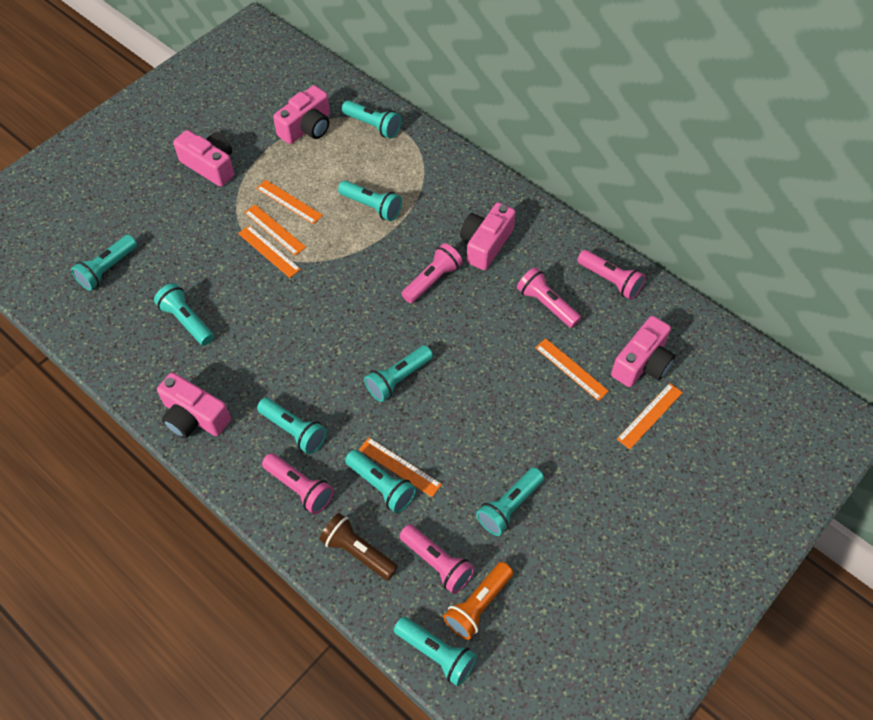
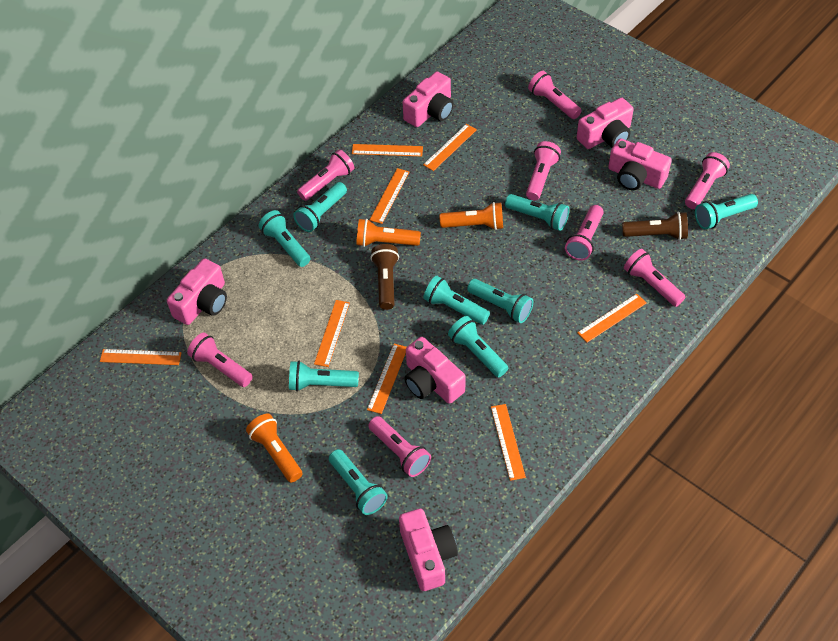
brown flashlight: 1 -> 2
orange flashlight: 1 -> 3
orange ruler: 6 -> 8
pink camera: 5 -> 6
pink flashlight: 5 -> 8

